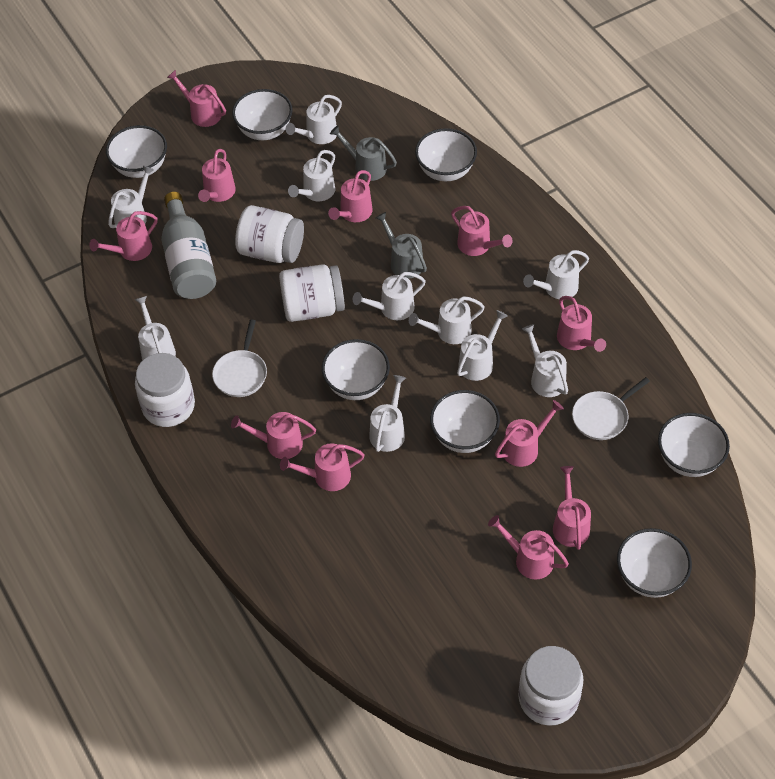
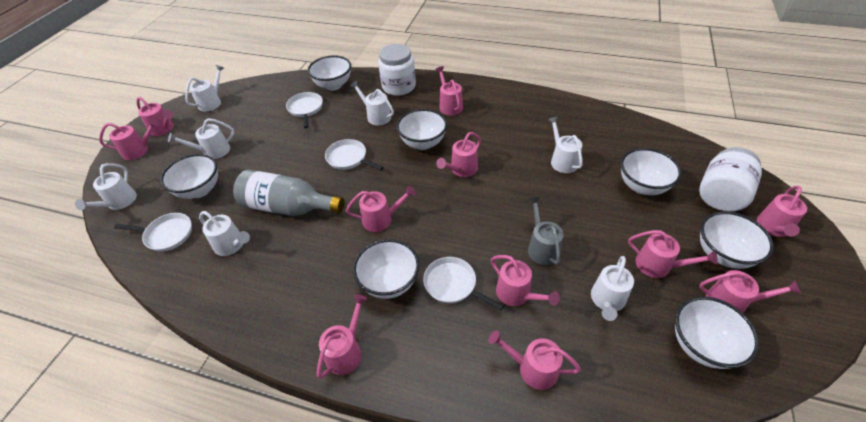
grey watering can: 2 -> 1
white jar: 4 -> 2
white pan: 2 -> 4
white watering can: 10 -> 7

